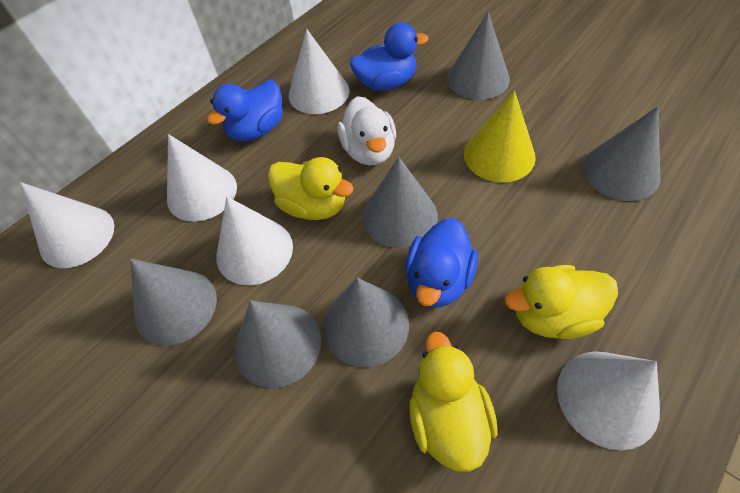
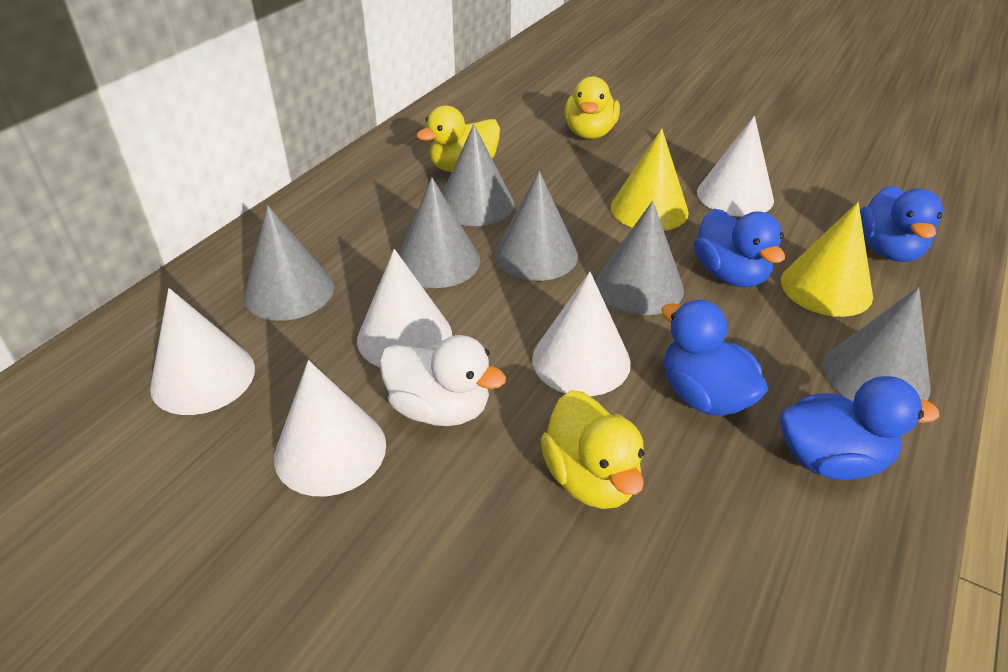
blue duck: 3 -> 4
yellow cone: 1 -> 2

